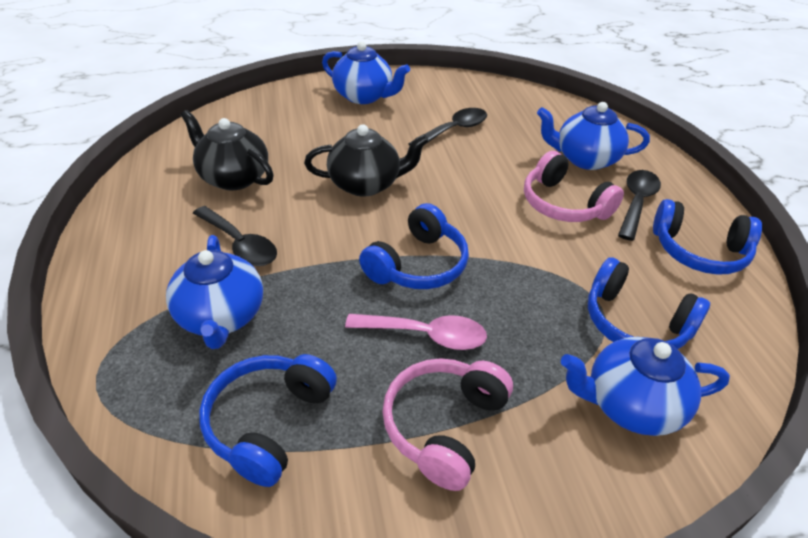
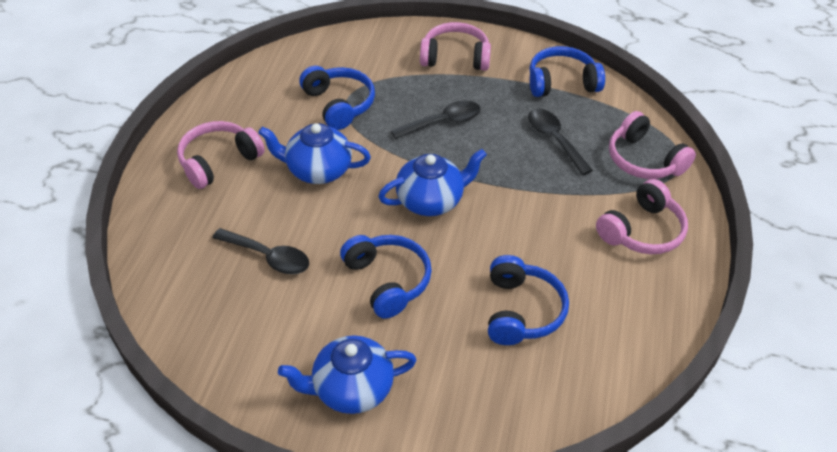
black teapot: 2 -> 0
blue teapot: 4 -> 3
pink headphones: 2 -> 4
pink spoon: 1 -> 0

